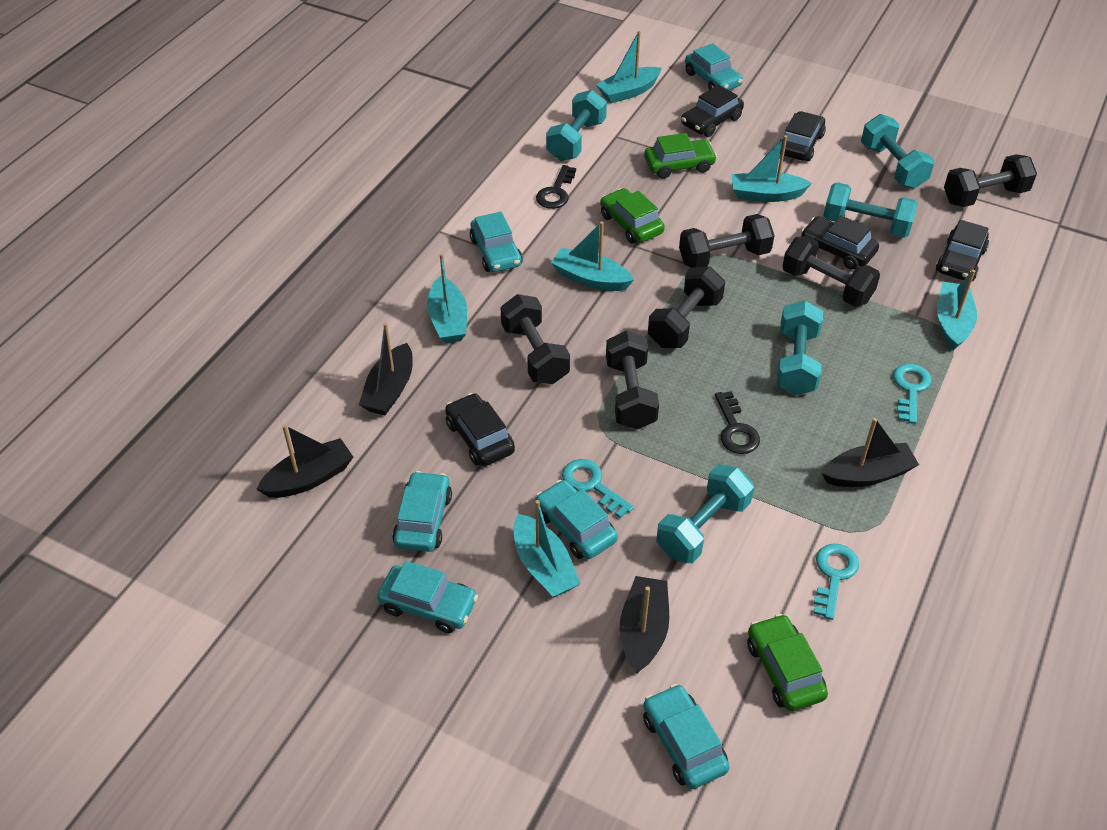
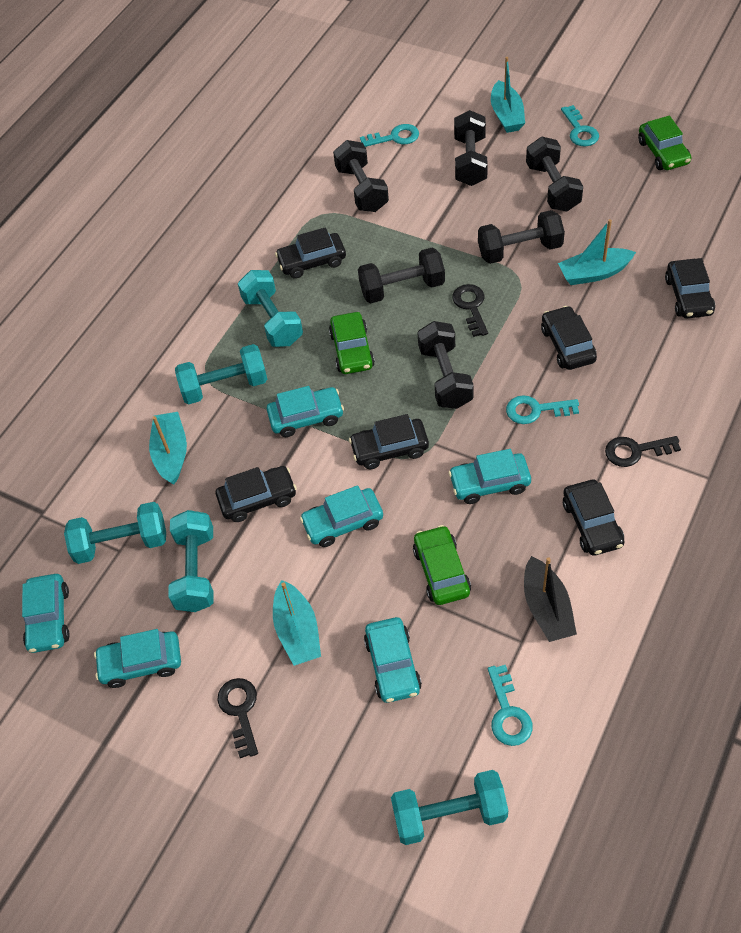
black boat: 4 -> 1
black car: 5 -> 6
black key: 2 -> 3
turquoise boat: 6 -> 4
turquoise key: 3 -> 4

